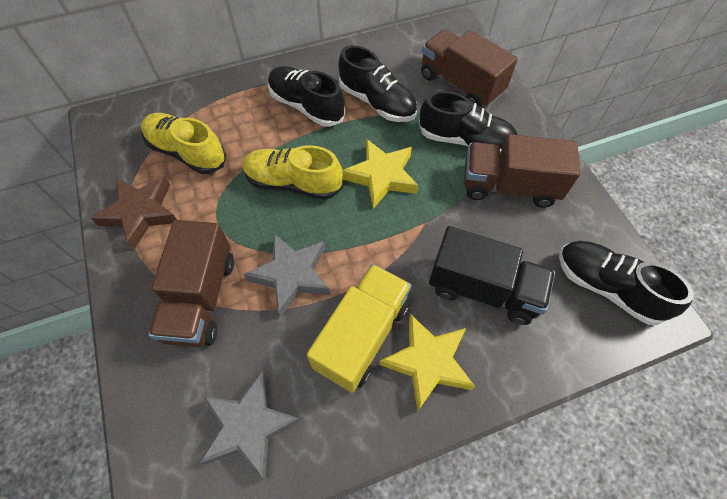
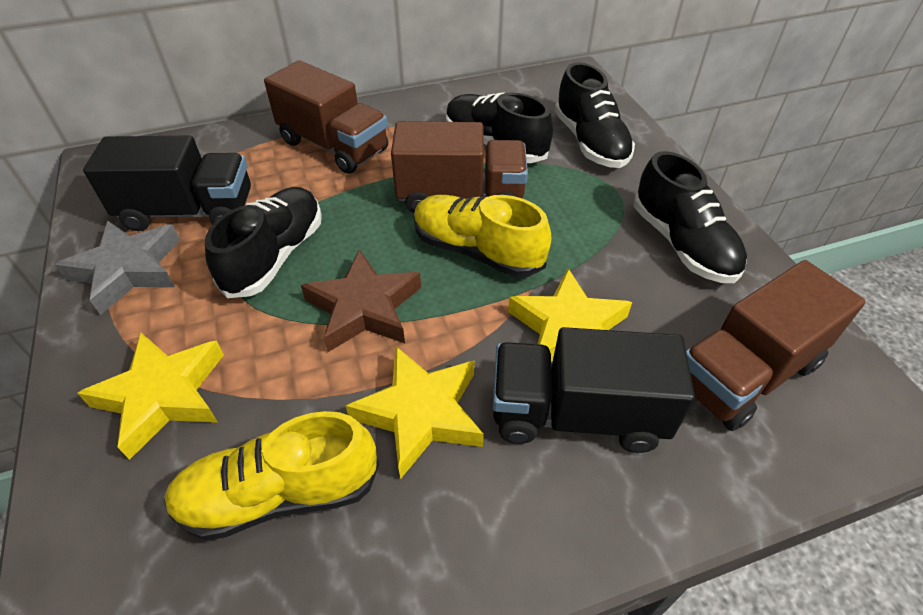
black truck: 1 -> 2
grey star: 2 -> 1
yellow star: 2 -> 3
yellow truck: 1 -> 0

